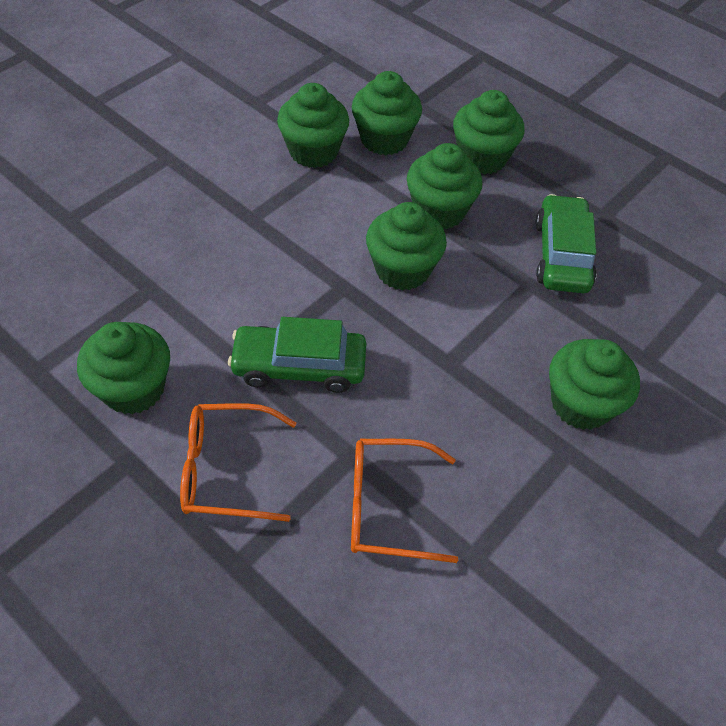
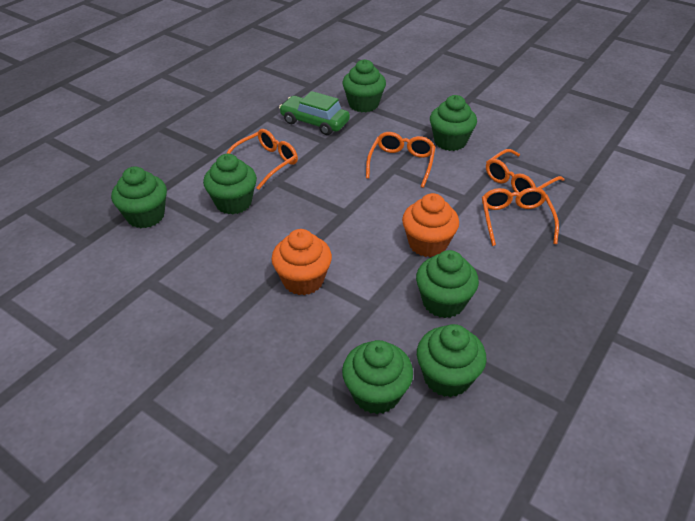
green car: 2 -> 1
orange cupcake: 0 -> 2
orange glasses: 2 -> 4

